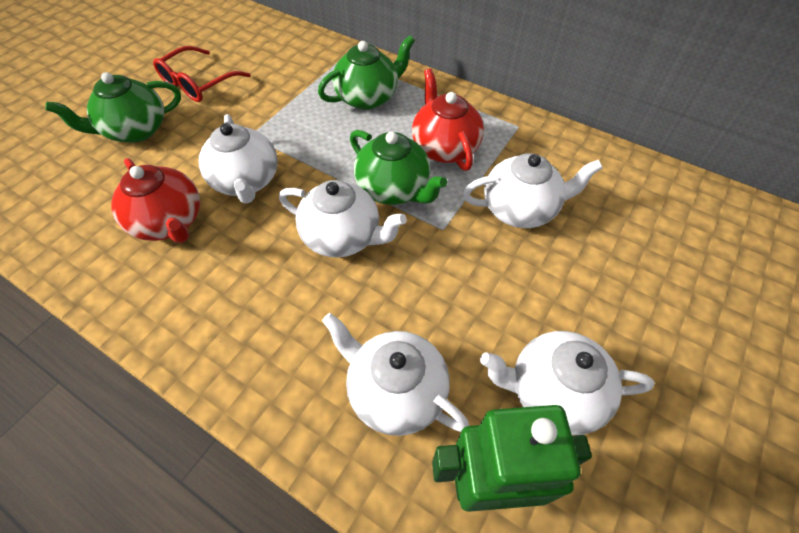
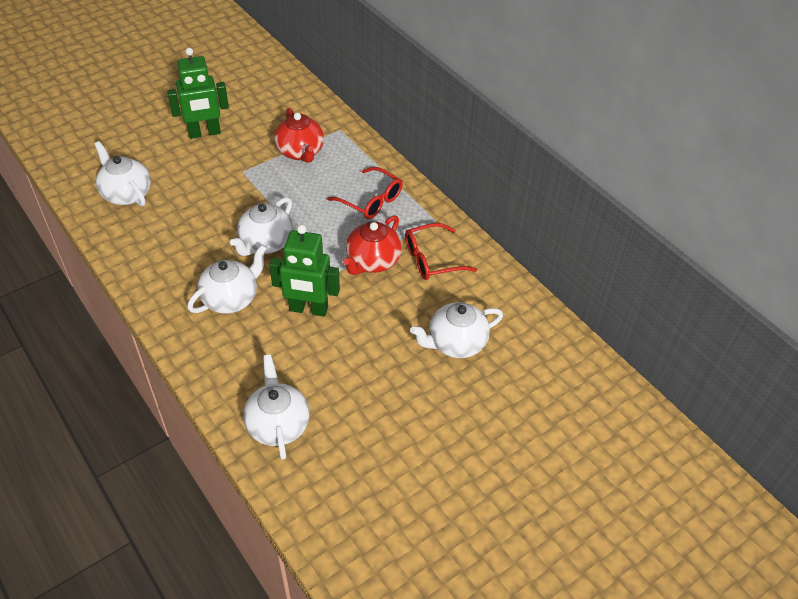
green robot: 1 -> 2
green teapot: 3 -> 0
red glasses: 1 -> 2

